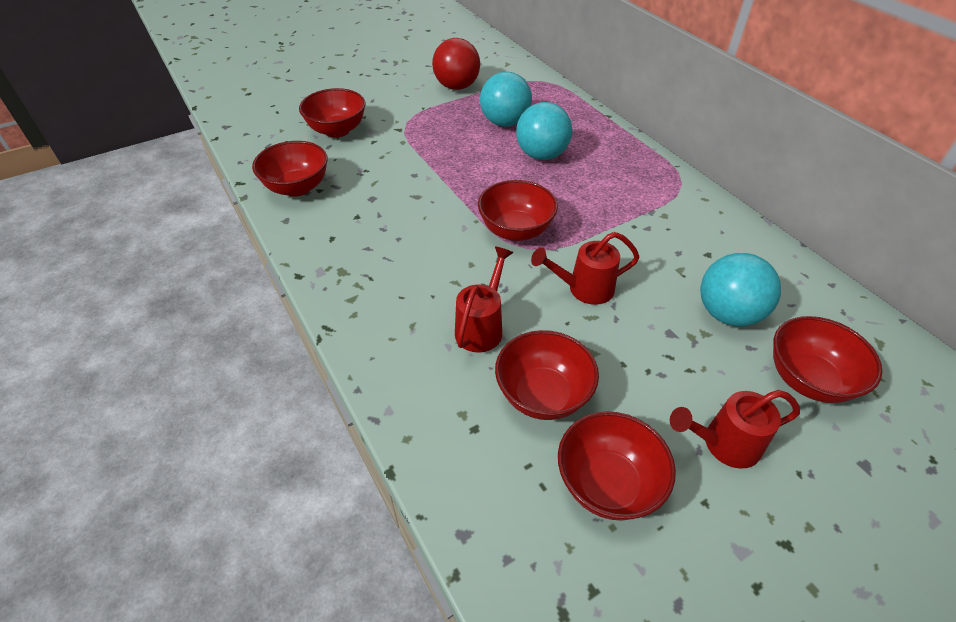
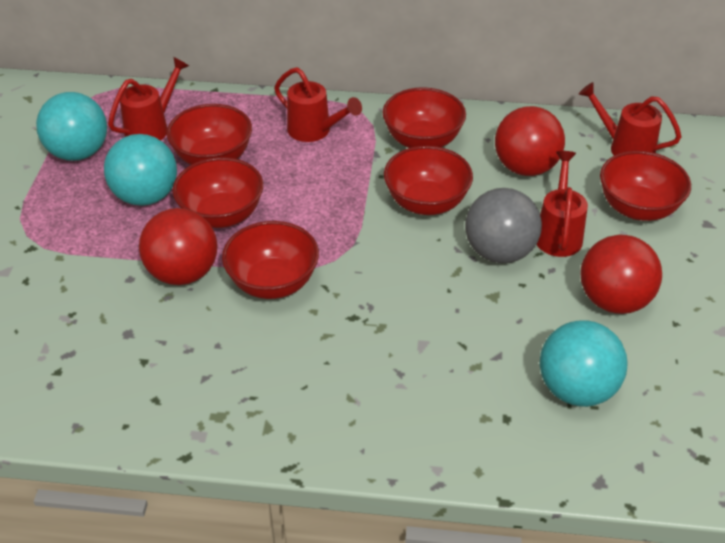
grey ball: 0 -> 1
red ball: 1 -> 3
red watering can: 3 -> 4

